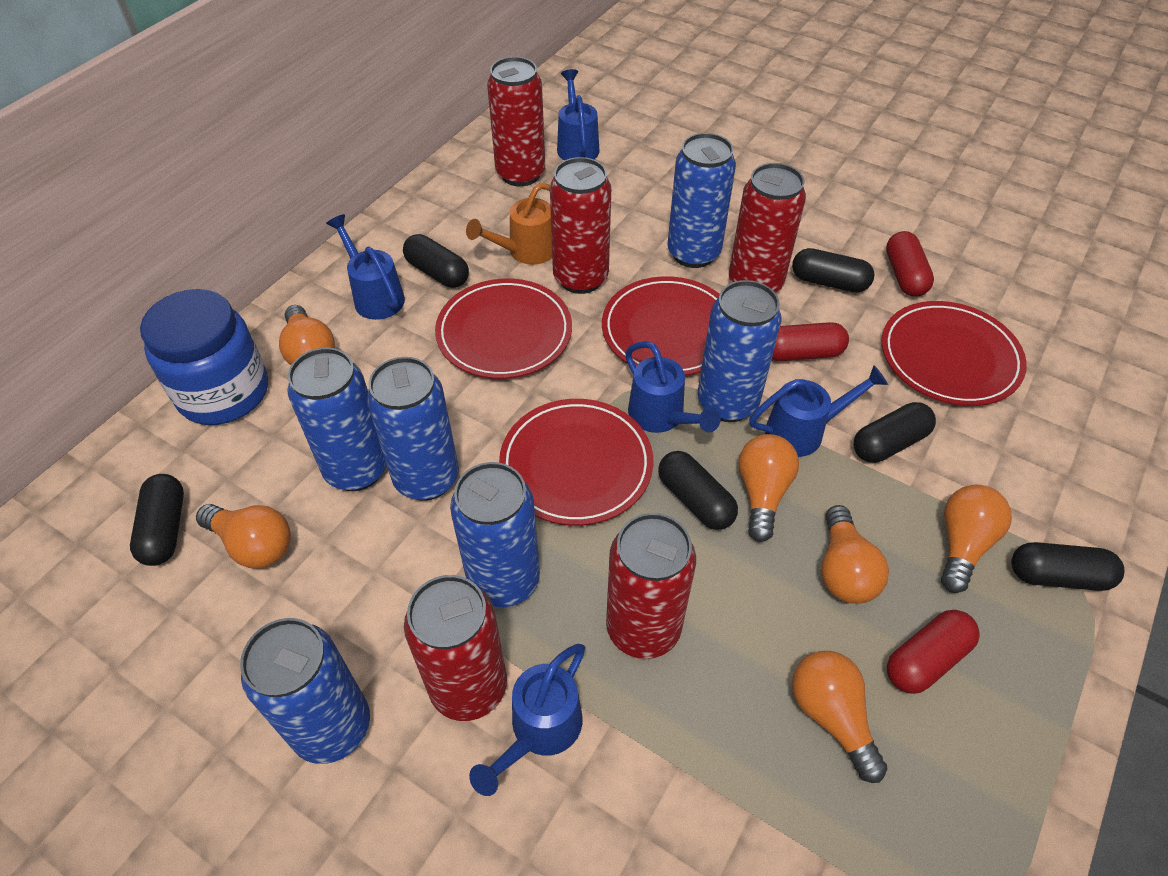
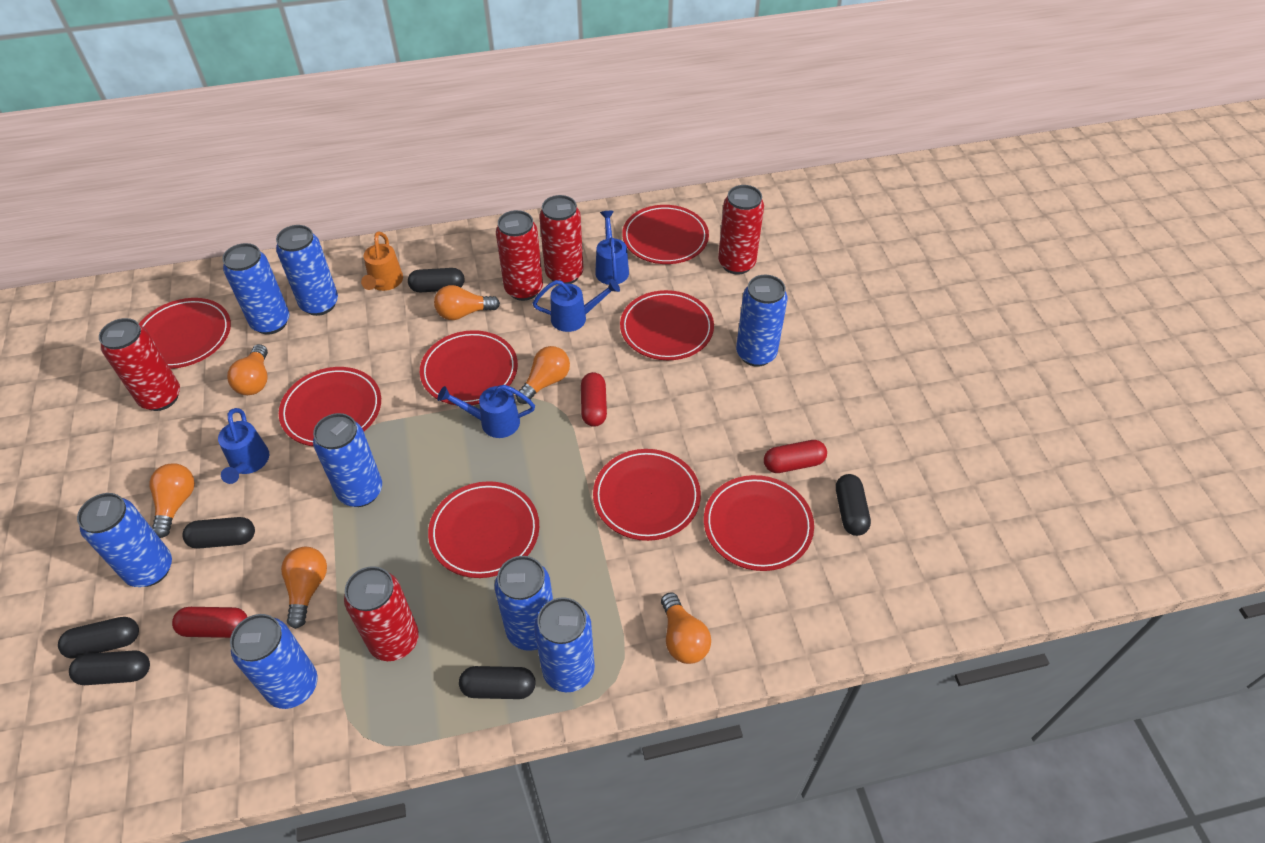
blue can: 6 -> 8
blue jar: 1 -> 0
blue watering can: 5 -> 4
red plate: 4 -> 8

